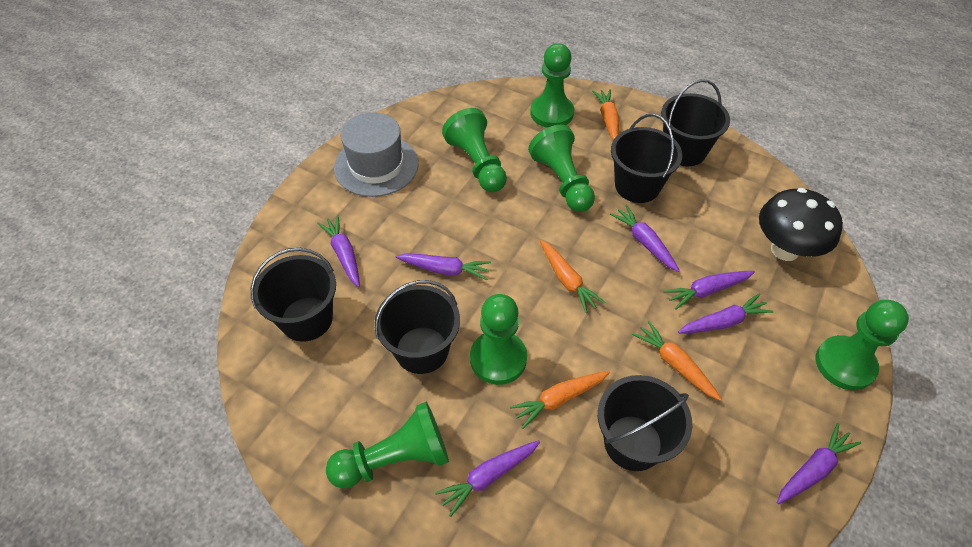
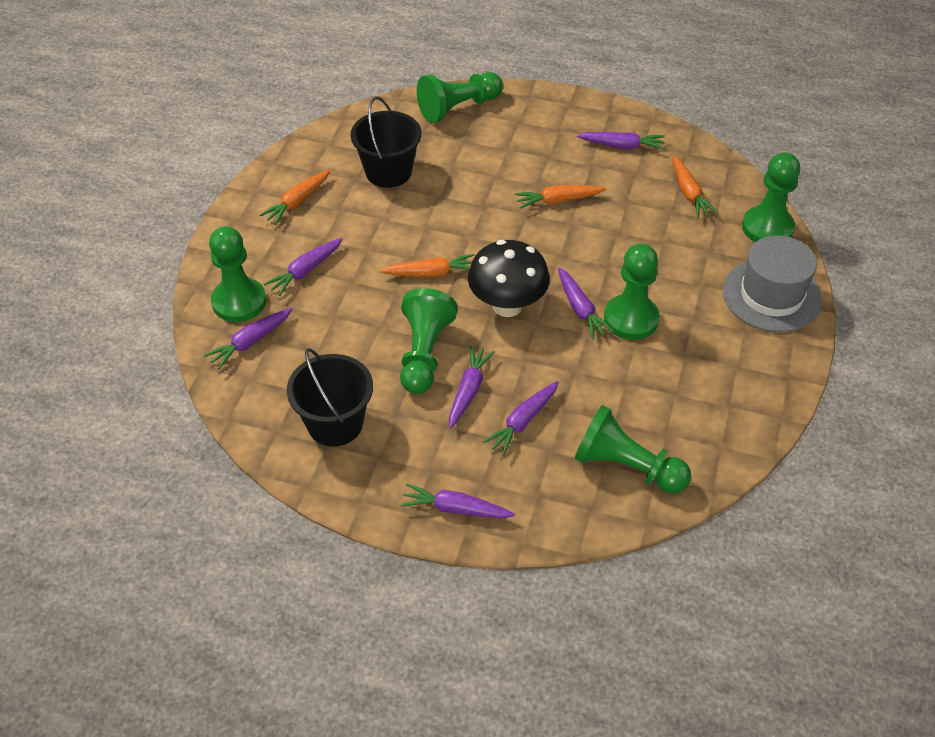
black bucket: 5 -> 2

